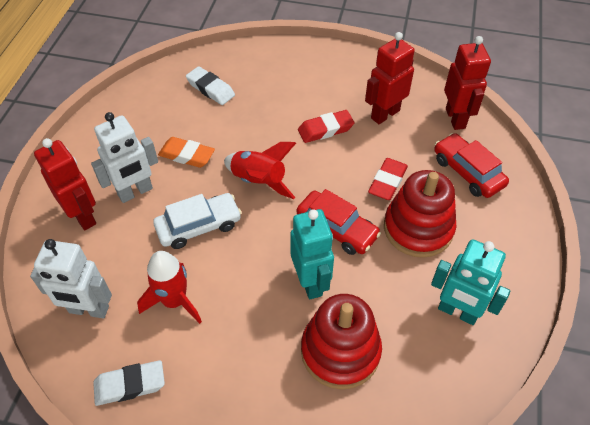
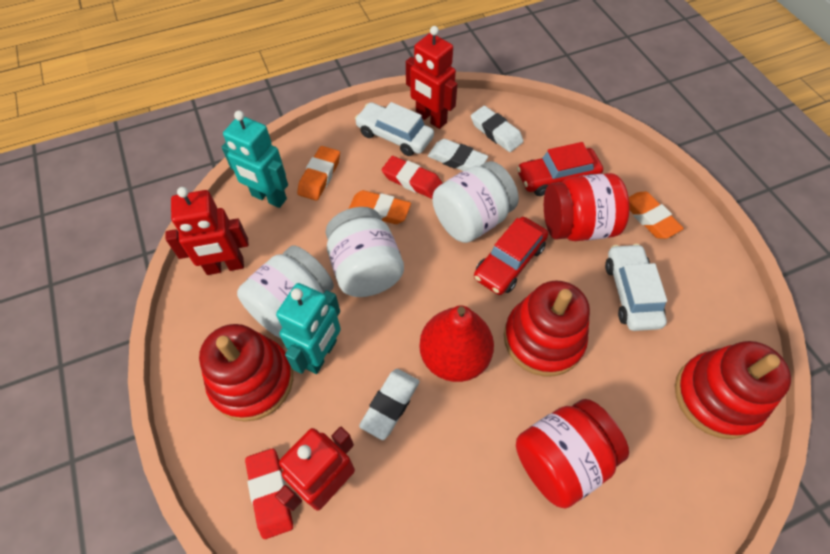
orange eraser: 1 -> 3
red jar: 0 -> 2
red pear: 0 -> 1
red rocket: 2 -> 0
red stacking toy: 2 -> 3
white car: 1 -> 2
white eraser: 2 -> 3
white jar: 0 -> 3
white robot: 2 -> 0

